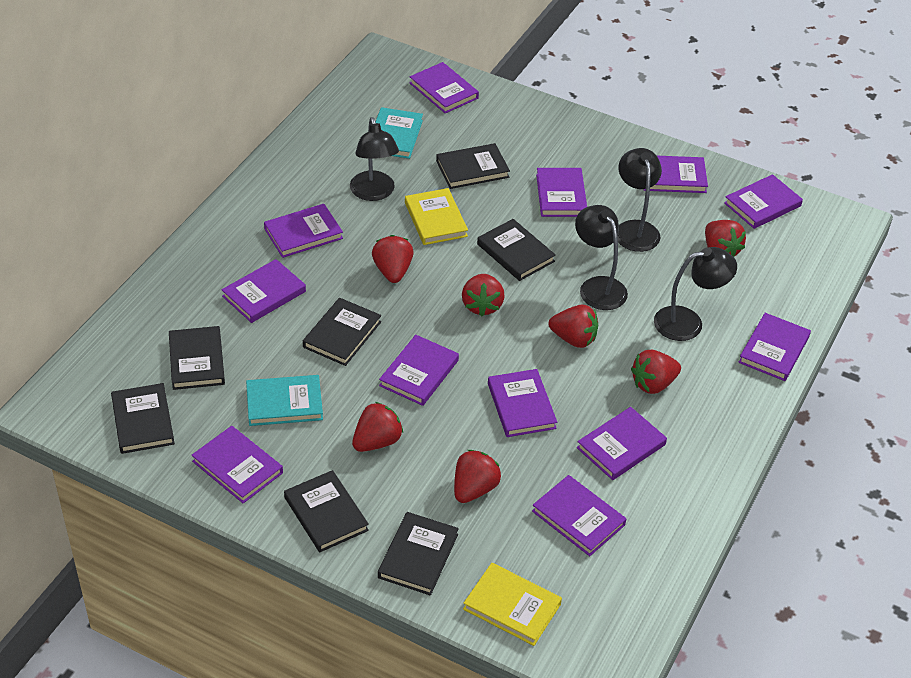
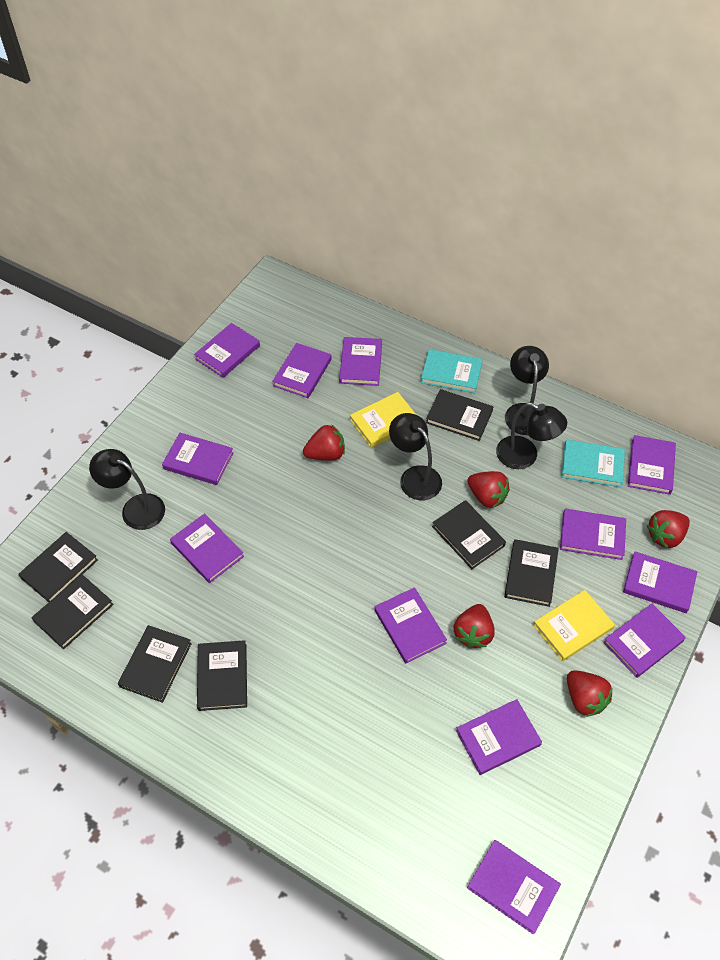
red strawberry: 7 -> 5

